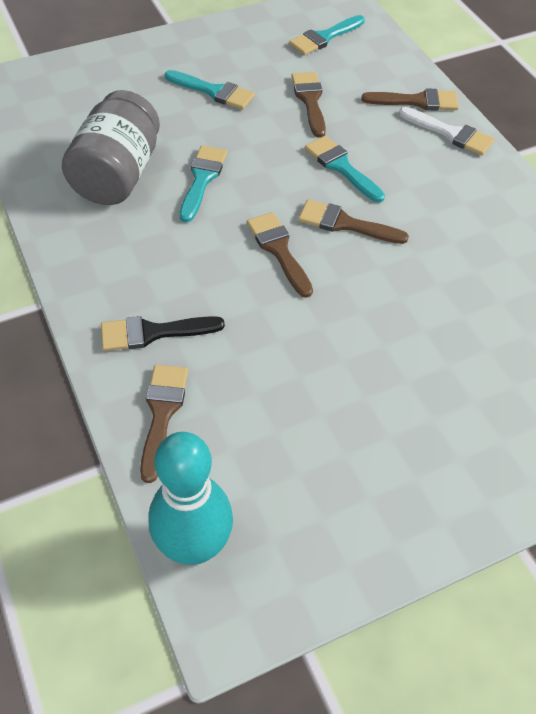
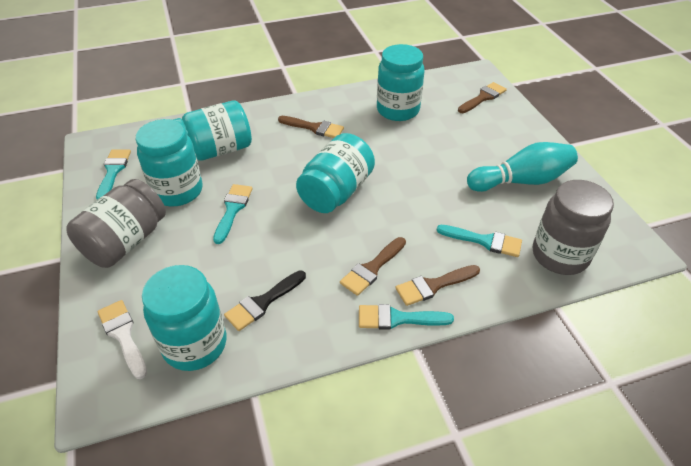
brown brush: 5 -> 4
grey jar: 1 -> 2
turquoise jar: 0 -> 5

